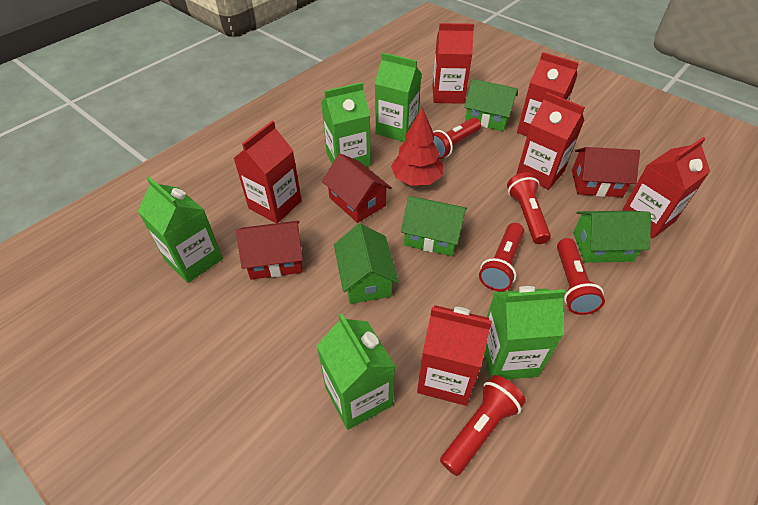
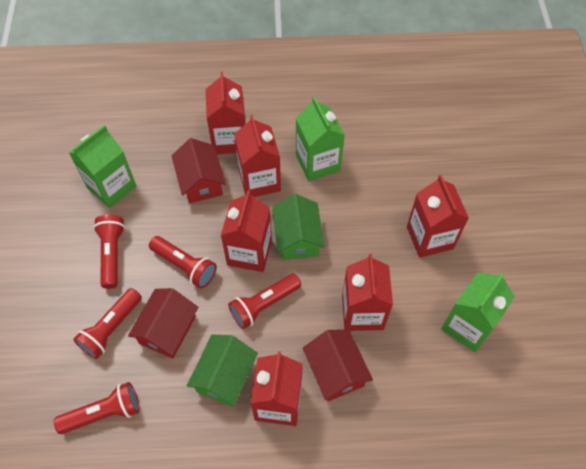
green carton: 5 -> 3
green house: 4 -> 2
red tree: 1 -> 0

